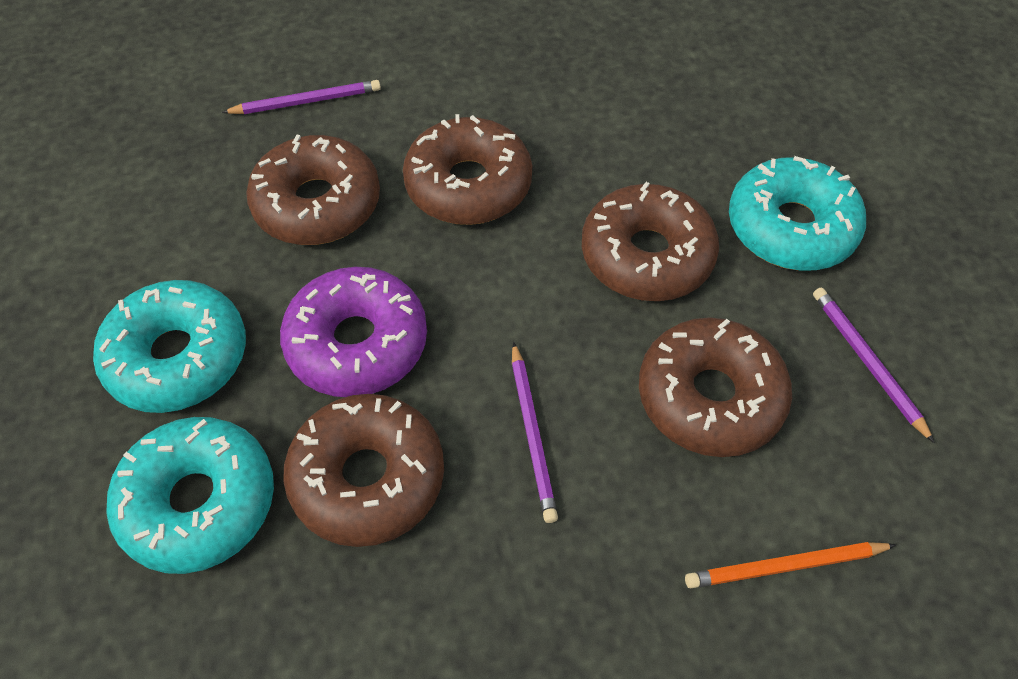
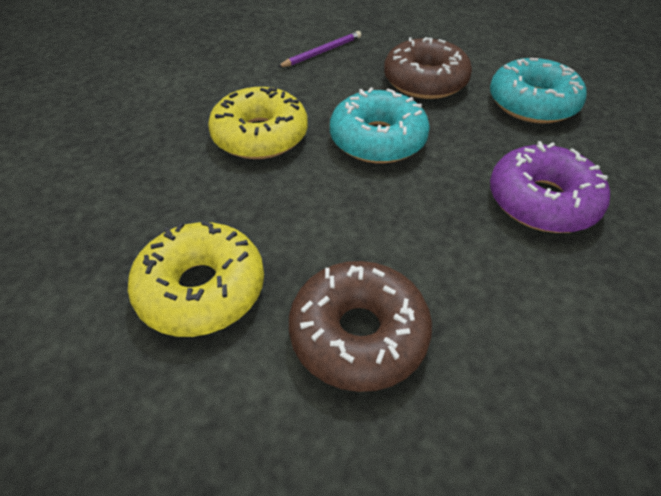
brown donut: 5 -> 2
orange pencil: 1 -> 0
purple pencil: 3 -> 1
turquoise donut: 3 -> 2
yellow donut: 0 -> 2

